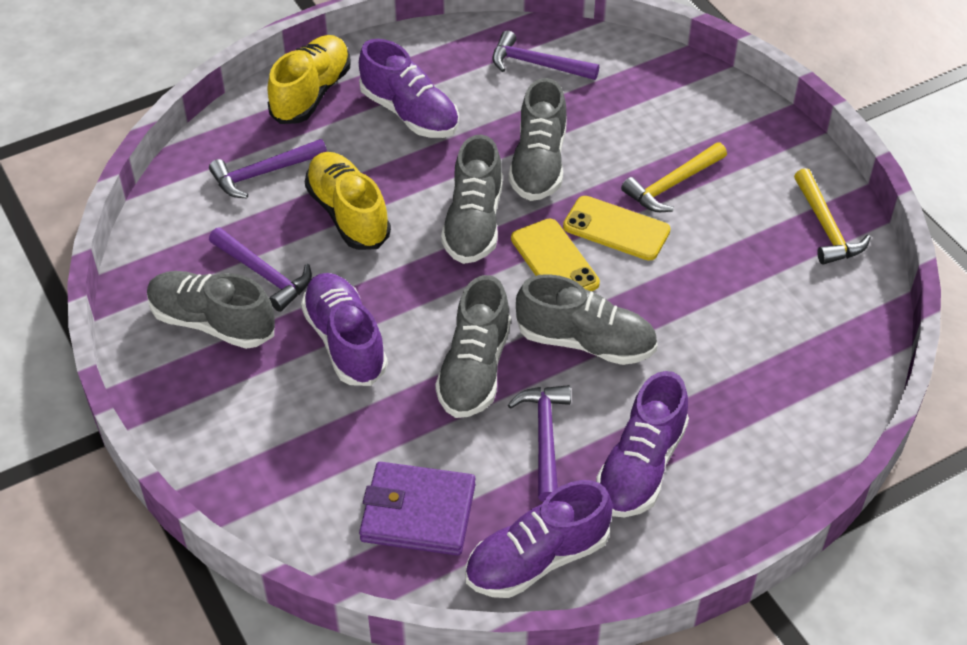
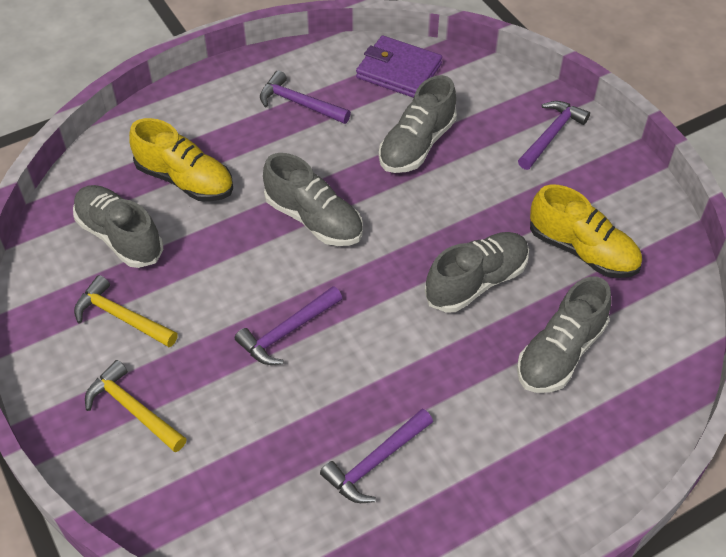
purple shoe: 4 -> 0
yellow phone: 2 -> 0

